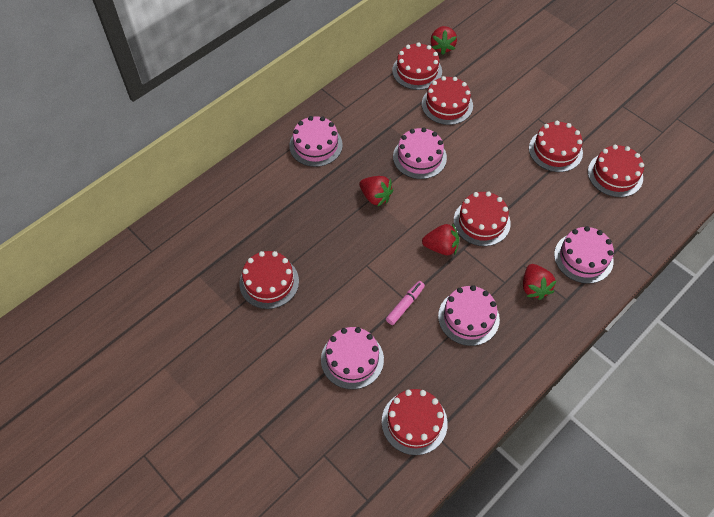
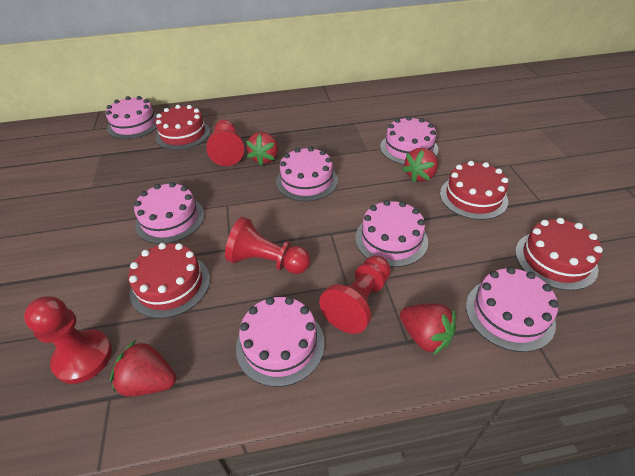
pink cake: 5 -> 7
pink marker: 1 -> 0
red cake: 7 -> 4
red pawn: 0 -> 4

